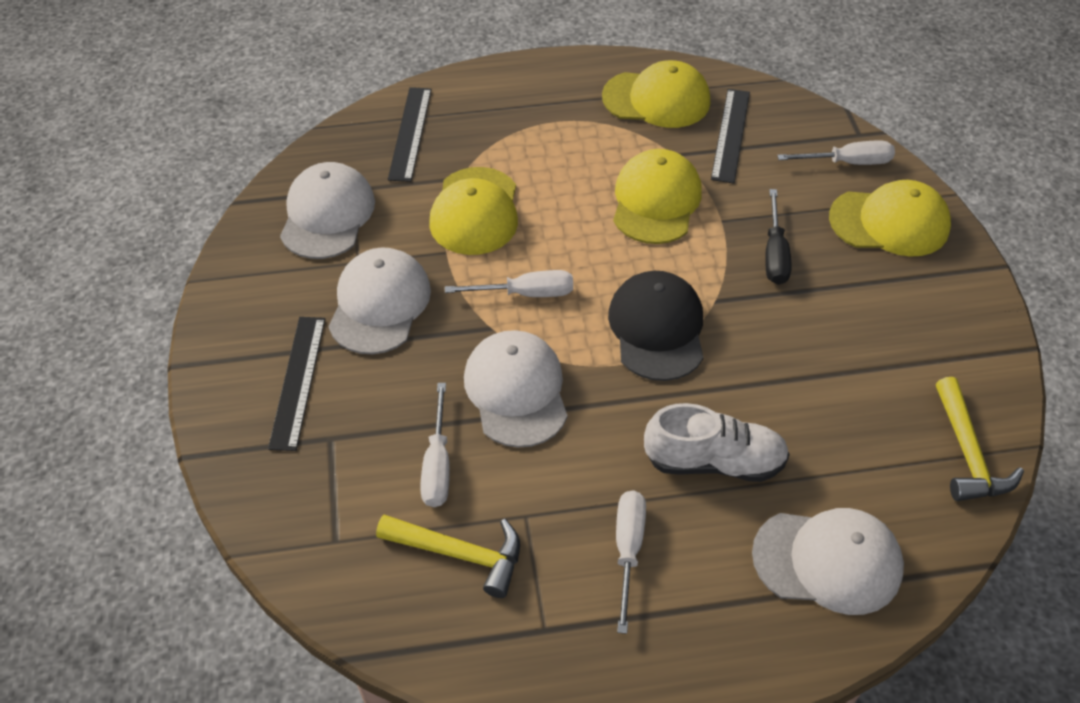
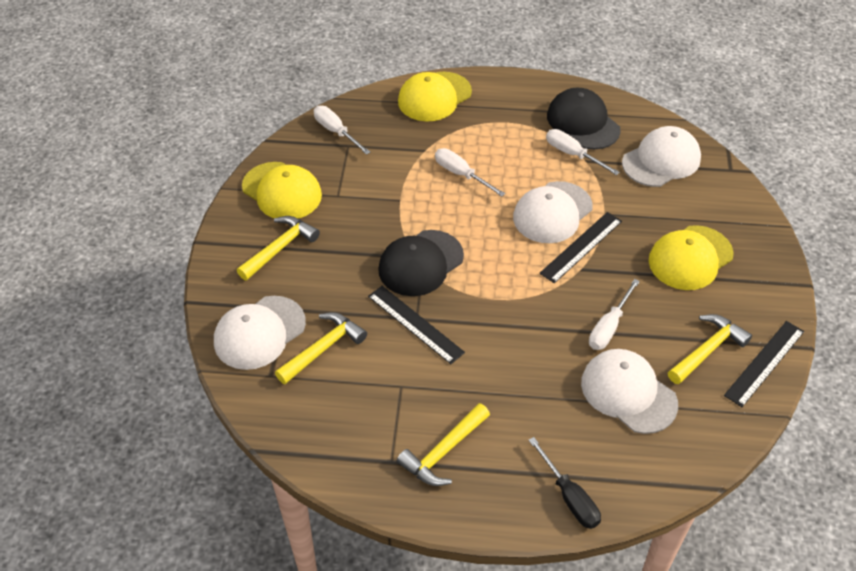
black cap: 1 -> 2
white shoe: 1 -> 0
yellow cap: 4 -> 3
yellow hammer: 2 -> 4

